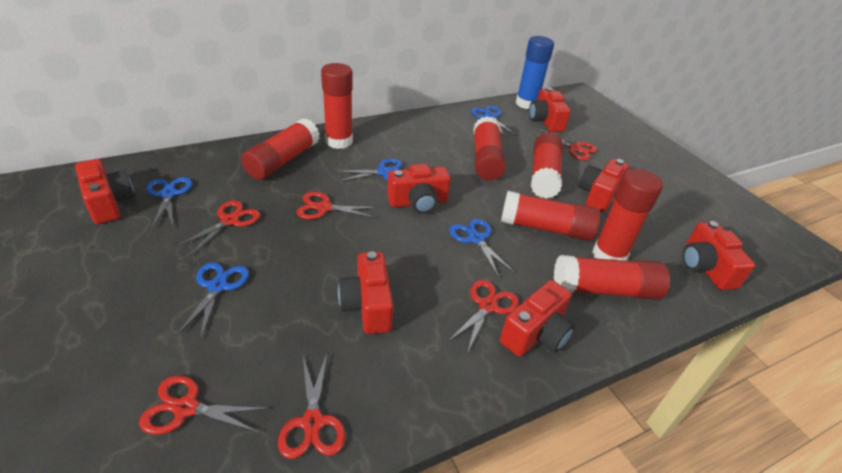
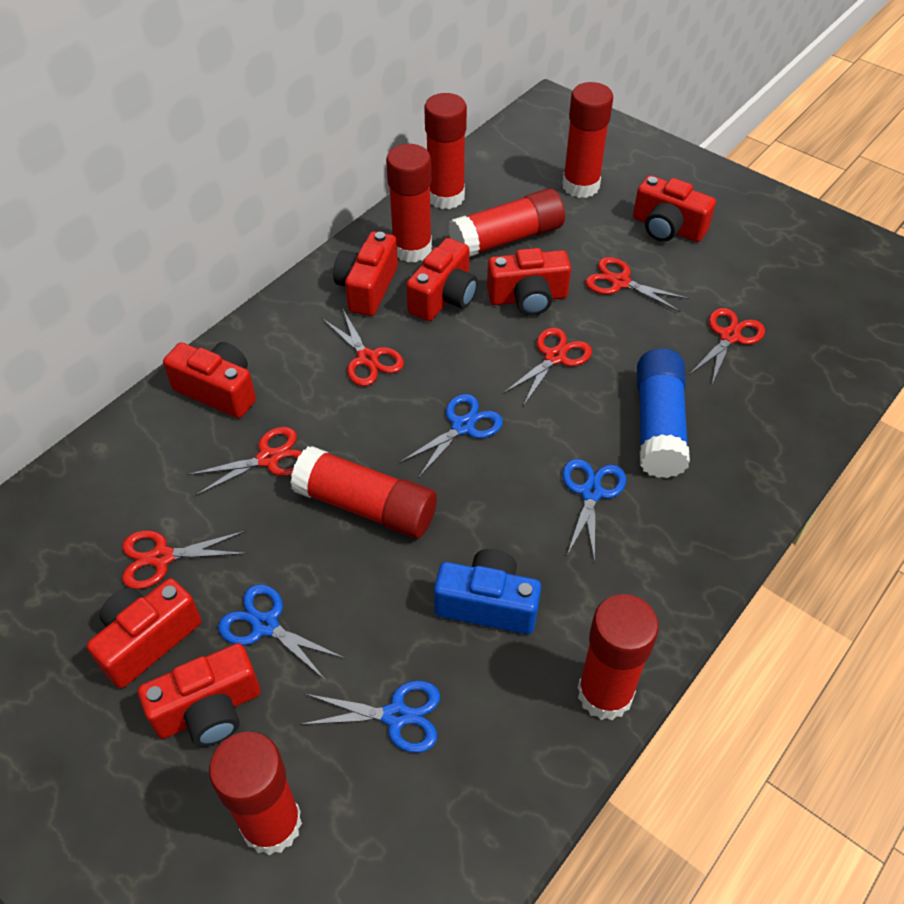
blue camera: 0 -> 1
blue scissors: 5 -> 4

